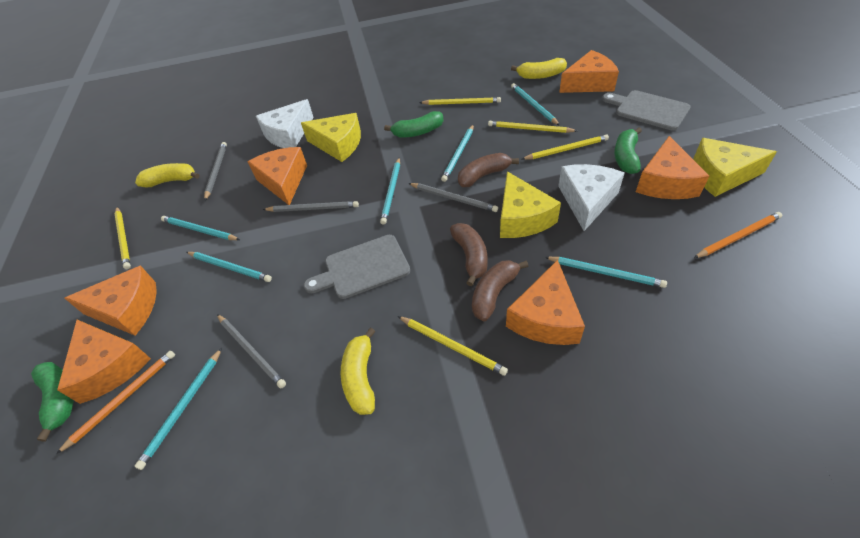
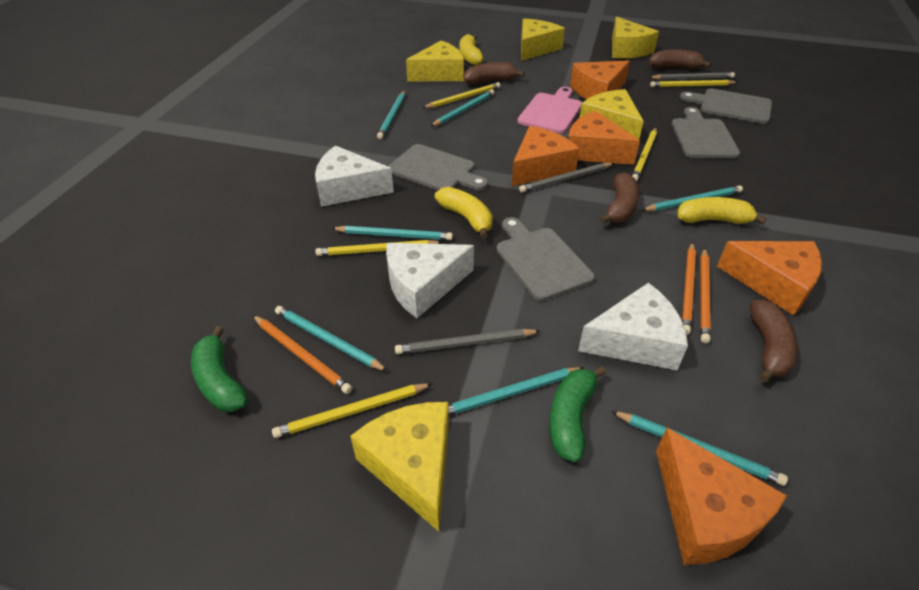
brown banana: 3 -> 4
green banana: 3 -> 2
grey cutting board: 2 -> 4
grey pencil: 4 -> 3
orange cheese: 6 -> 5
orange pencil: 2 -> 3
pink cutting board: 0 -> 1
white cheese: 2 -> 3
yellow cheese: 3 -> 5

